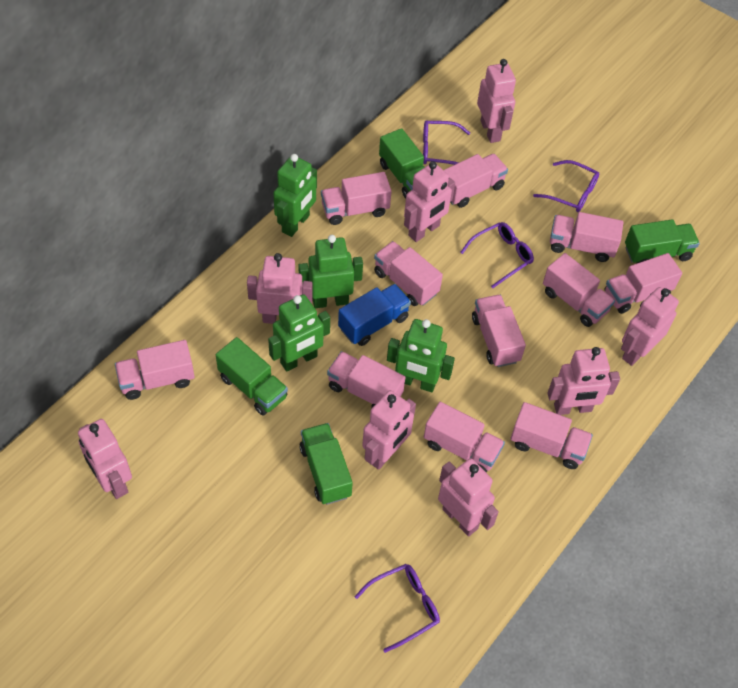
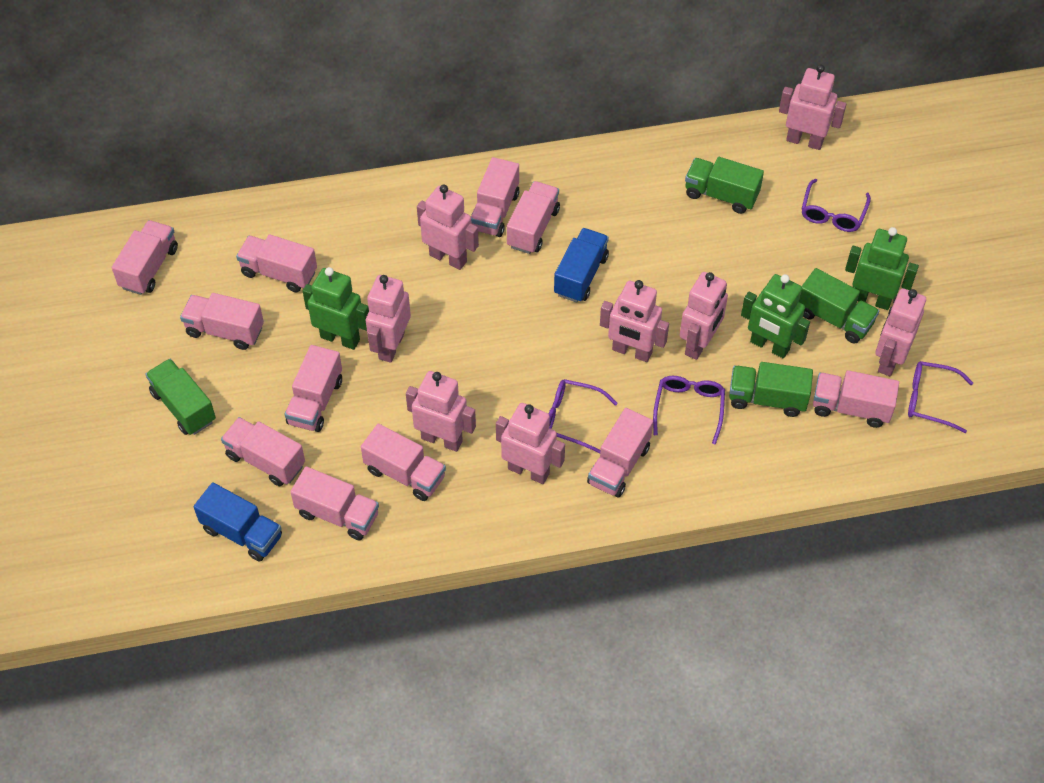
blue truck: 1 -> 2
green robot: 4 -> 3

